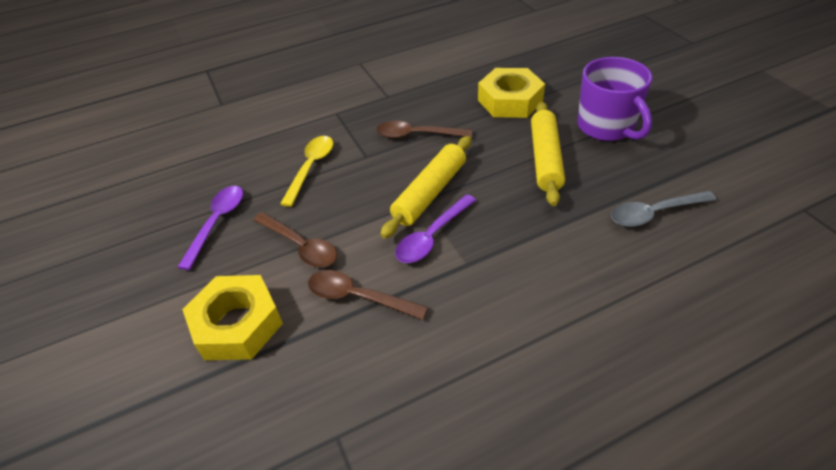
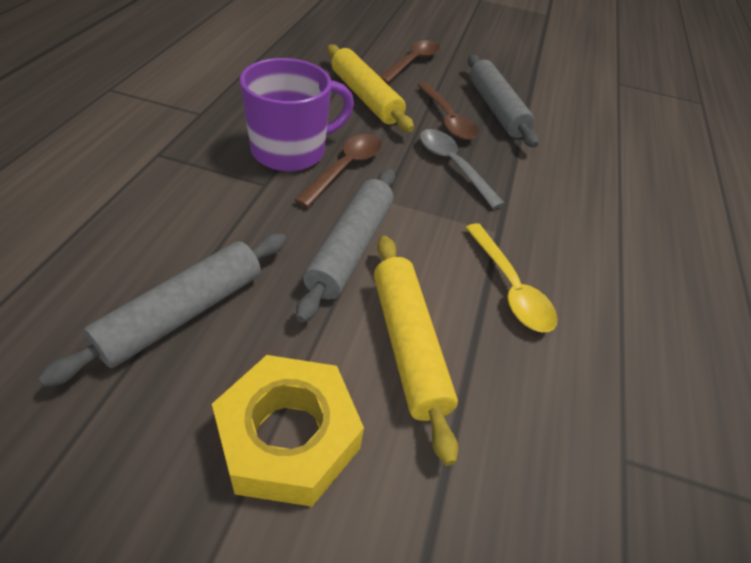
grey rolling pin: 0 -> 3
purple spoon: 2 -> 0
yellow nut: 2 -> 1

